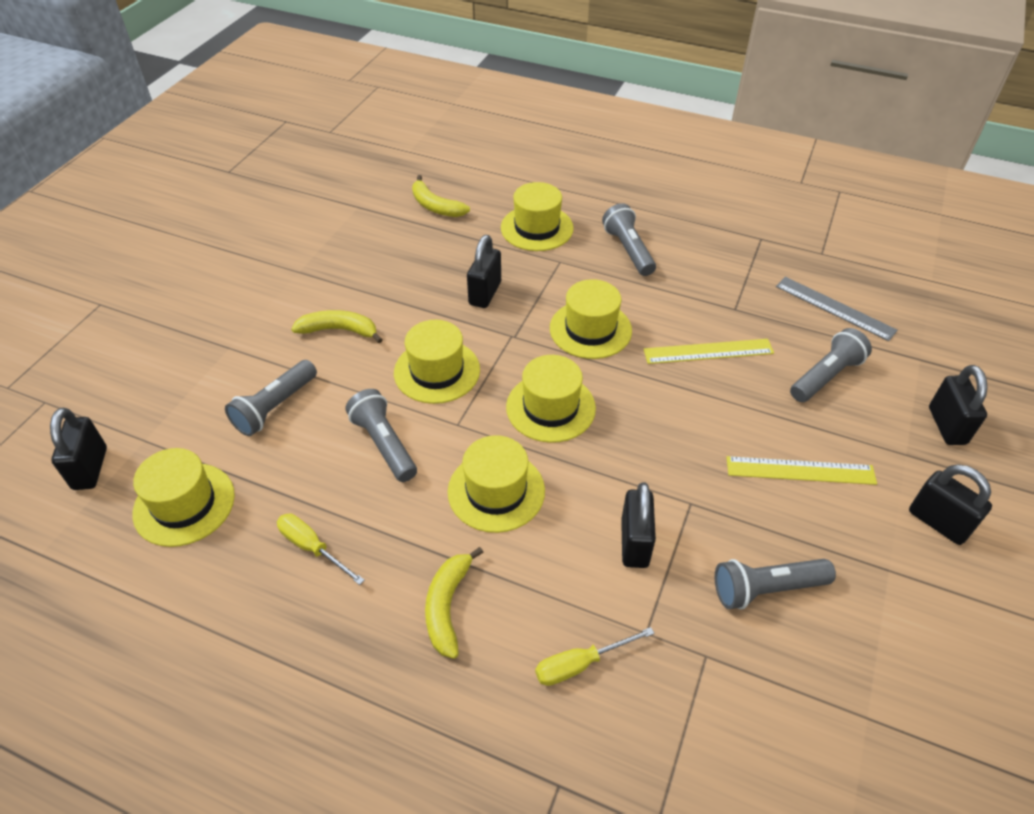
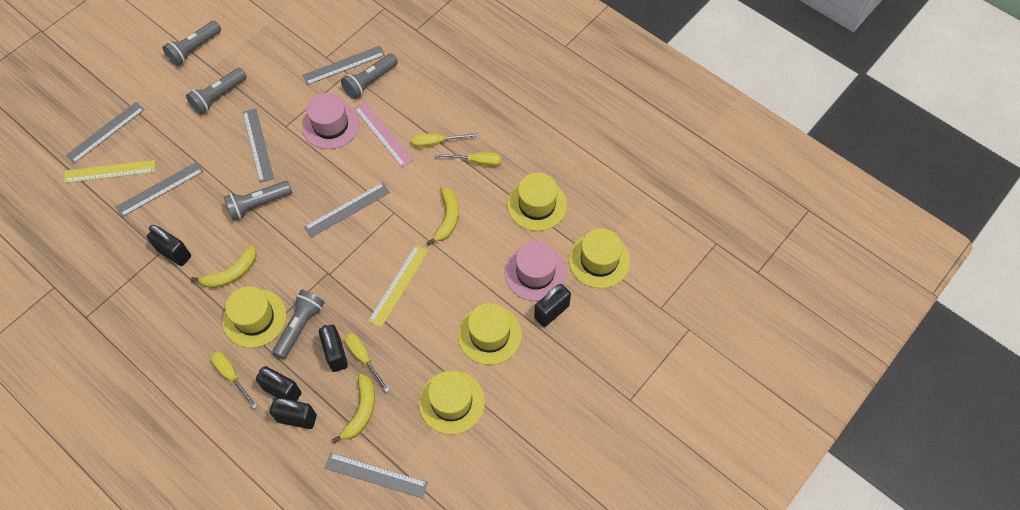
grey ruler: 1 -> 6
pink hat: 0 -> 2
pink ruler: 0 -> 1
yellow hat: 6 -> 5
yellow screwdriver: 2 -> 4

